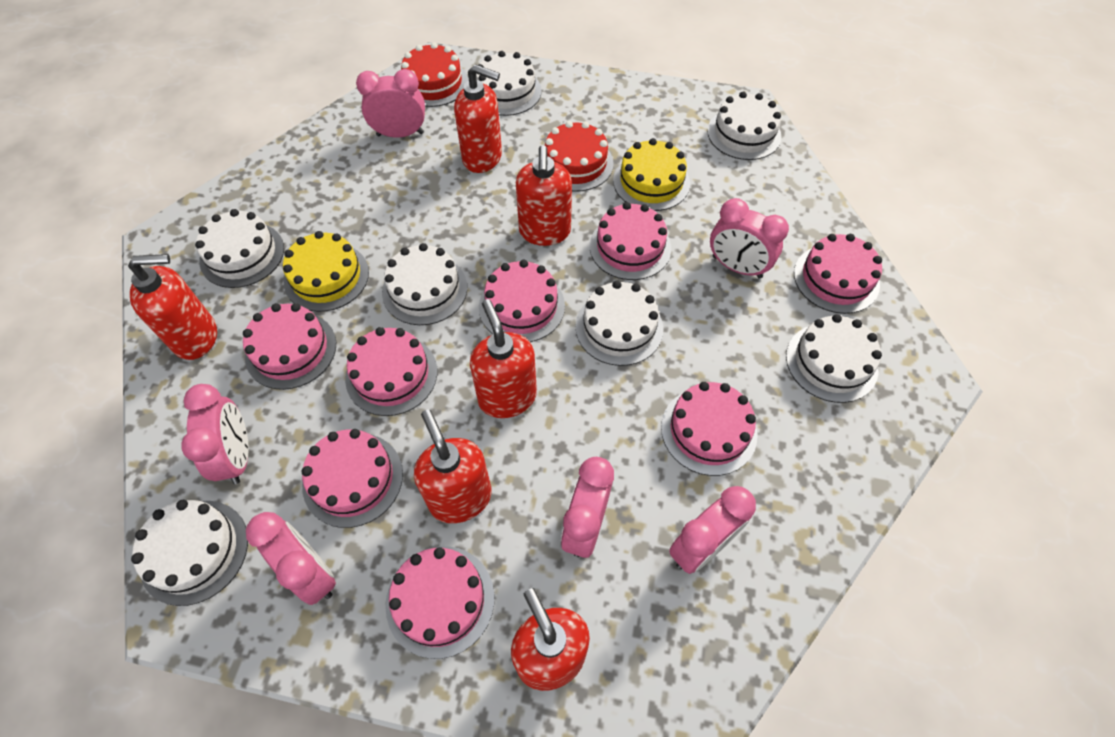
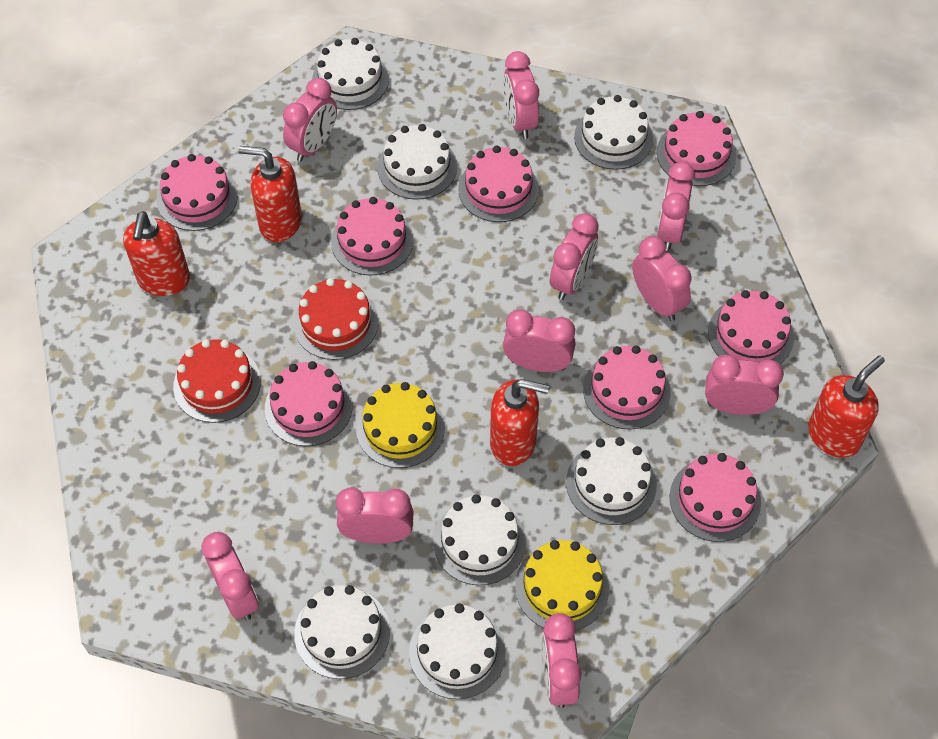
pink clock: 6 -> 10
red soap dispenser: 6 -> 4

